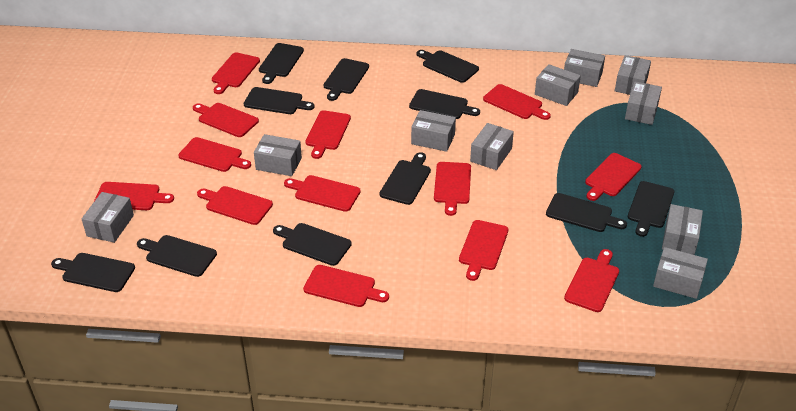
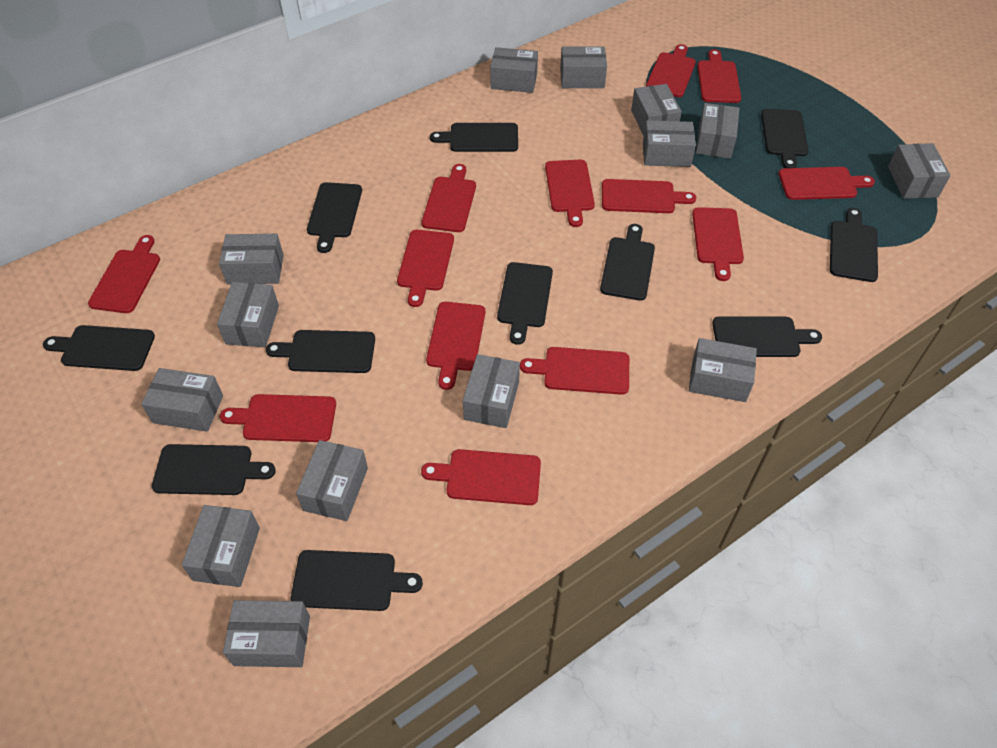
grey box: 10 -> 14

